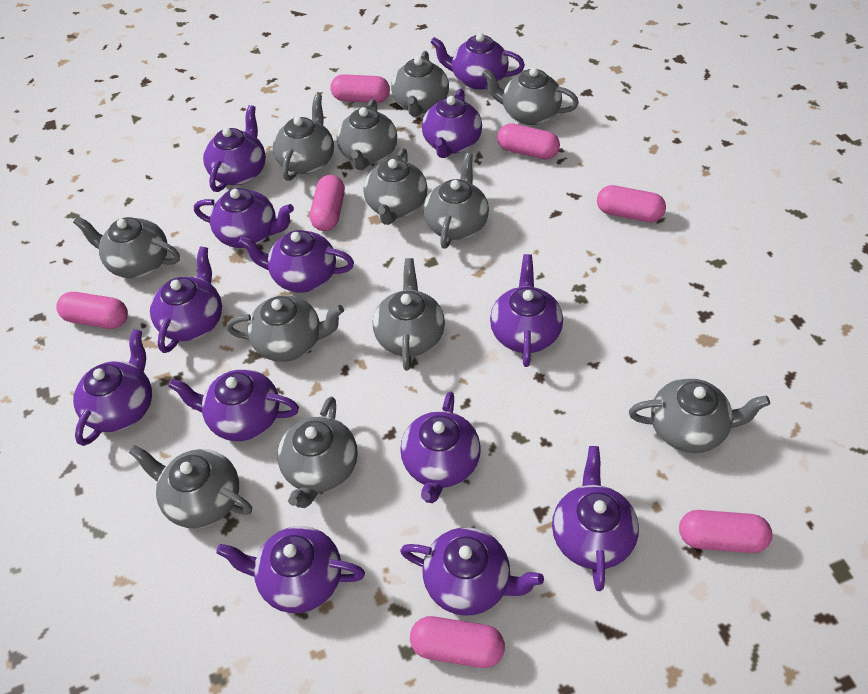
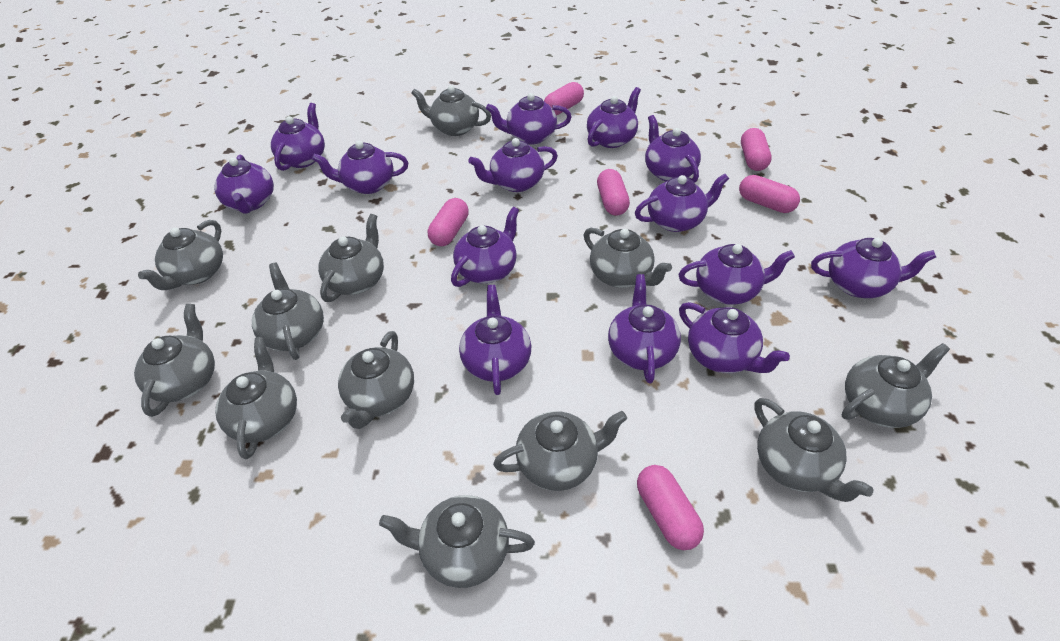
pink capsule: 7 -> 6
purple teapot: 13 -> 14

